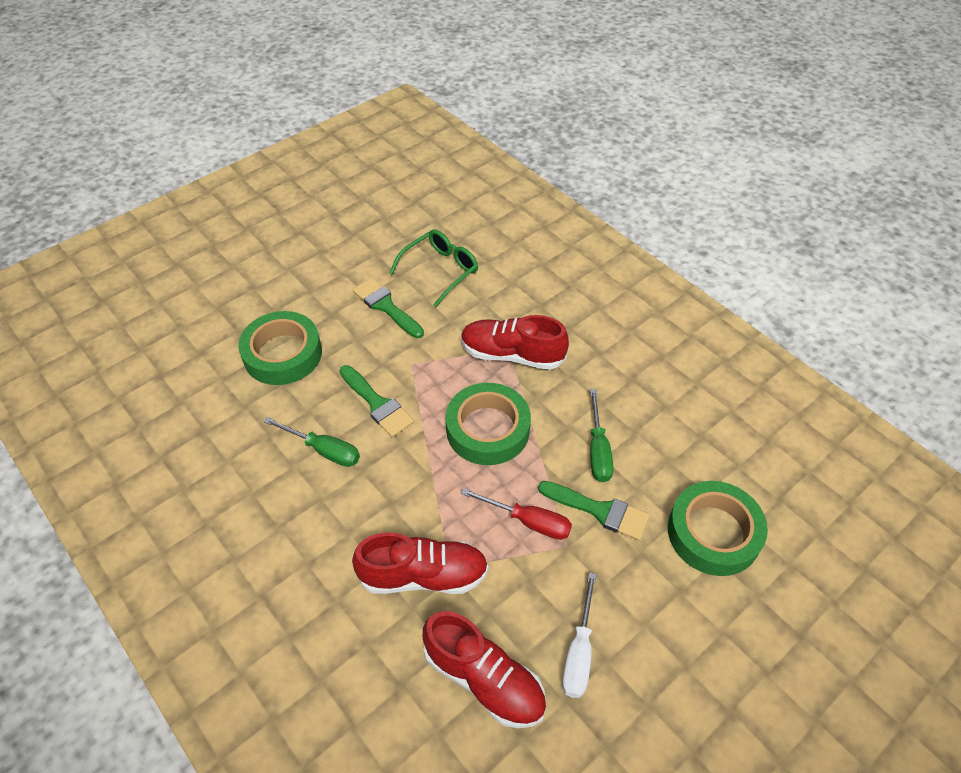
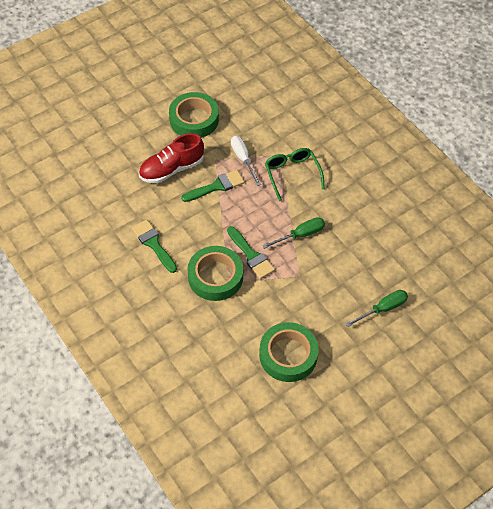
red screwdriver: 1 -> 0
red shoe: 3 -> 1

